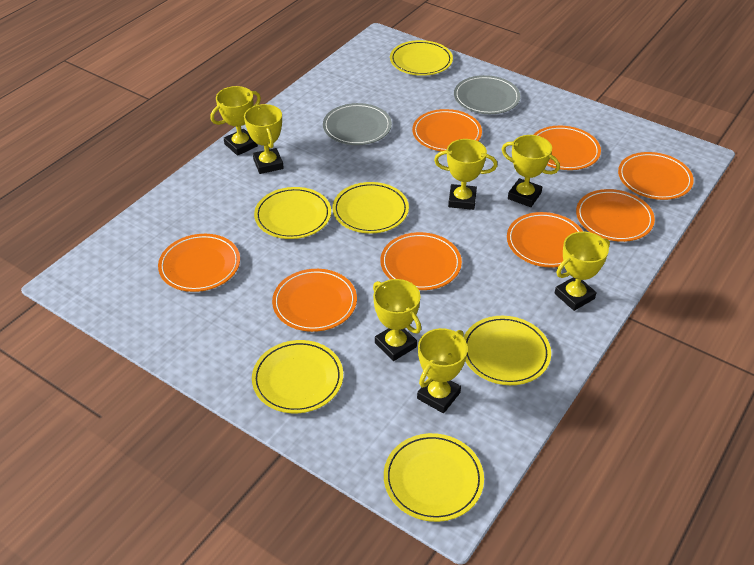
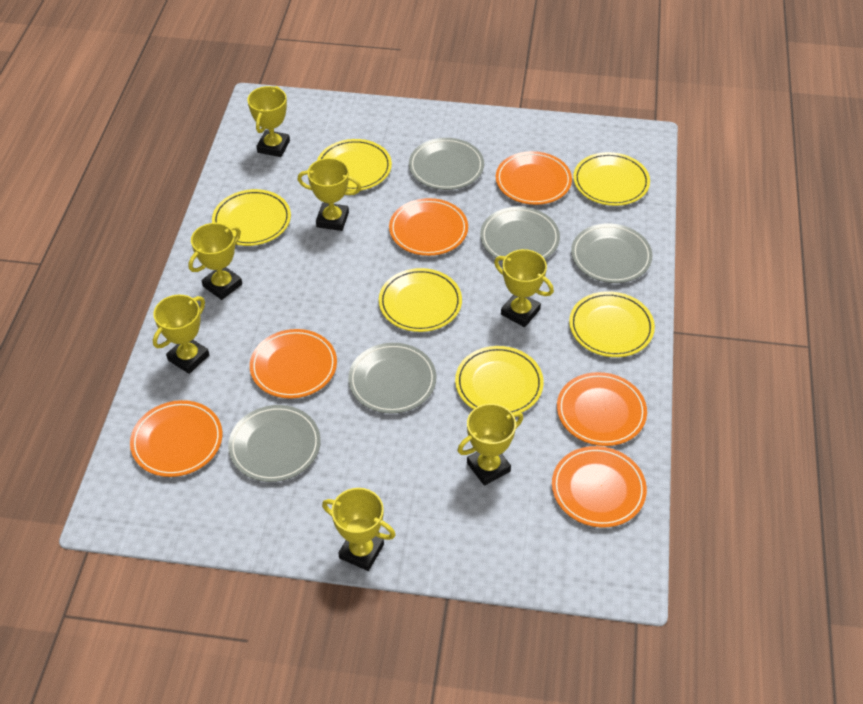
grey plate: 2 -> 5
orange plate: 8 -> 6

